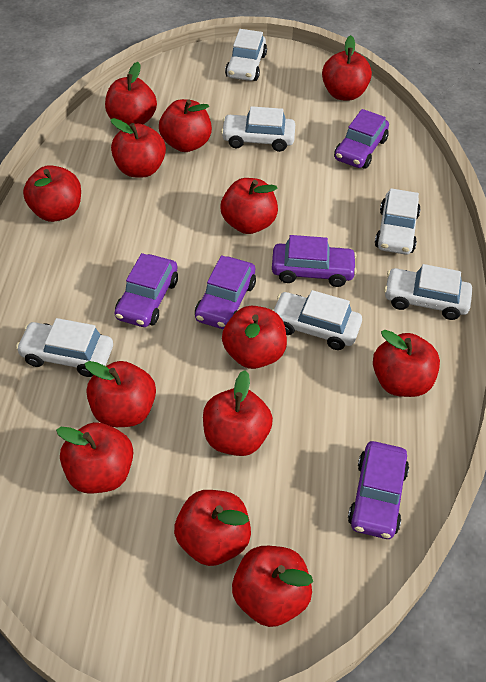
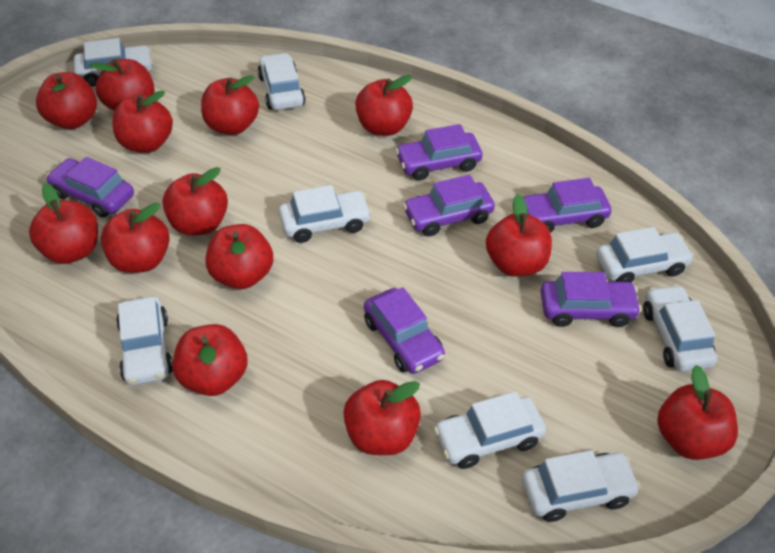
purple car: 5 -> 6
white car: 6 -> 8

